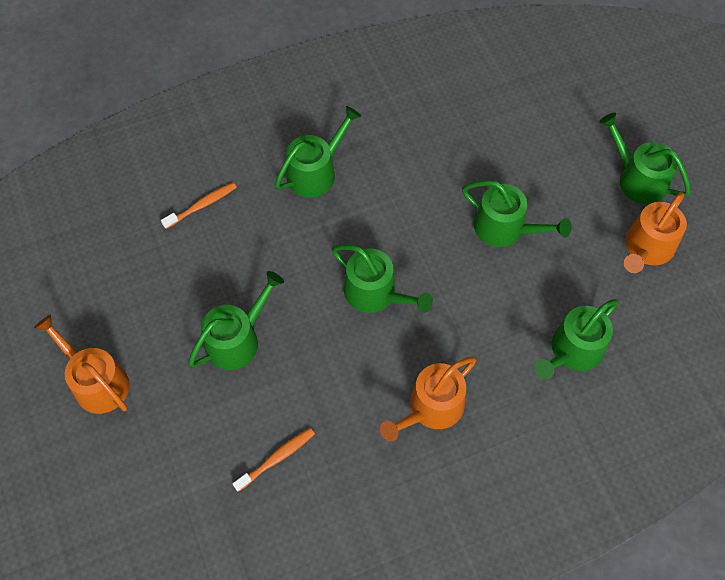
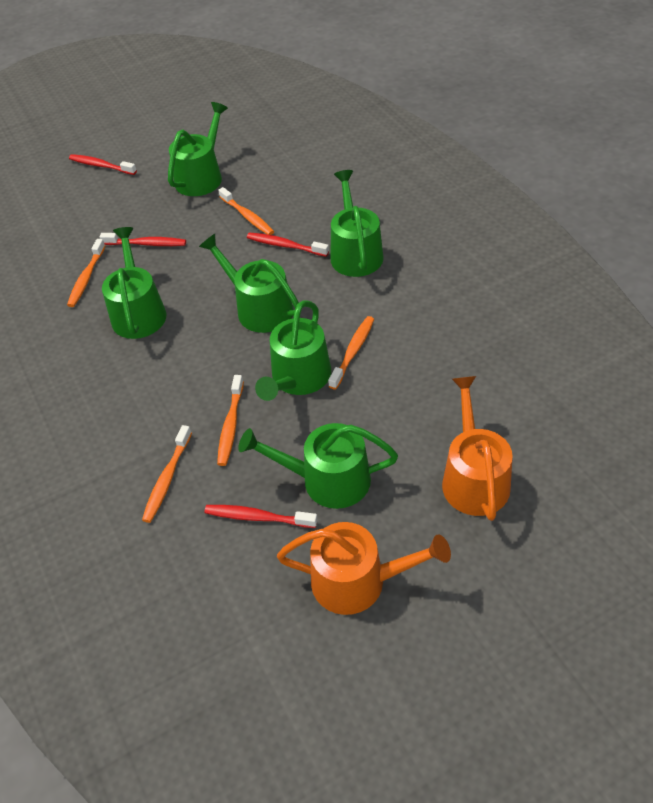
orange toothbrush: 2 -> 5
orange watering can: 3 -> 2
red toothbrush: 0 -> 4

